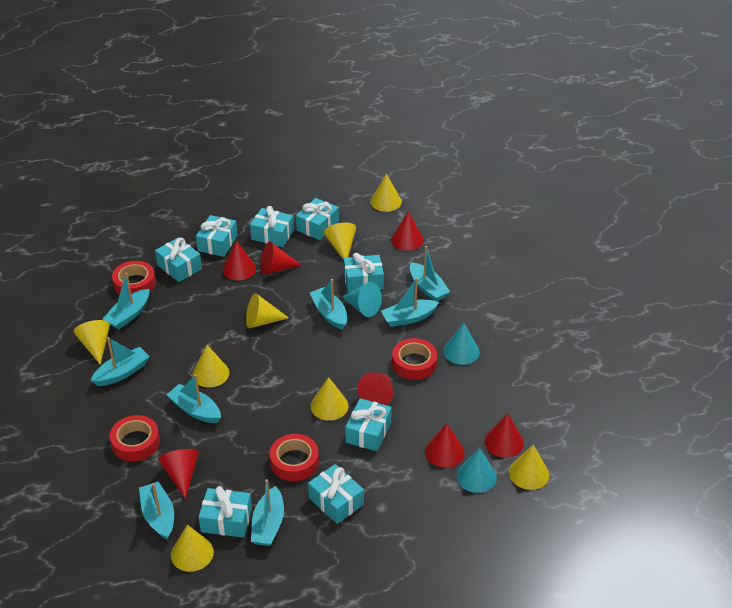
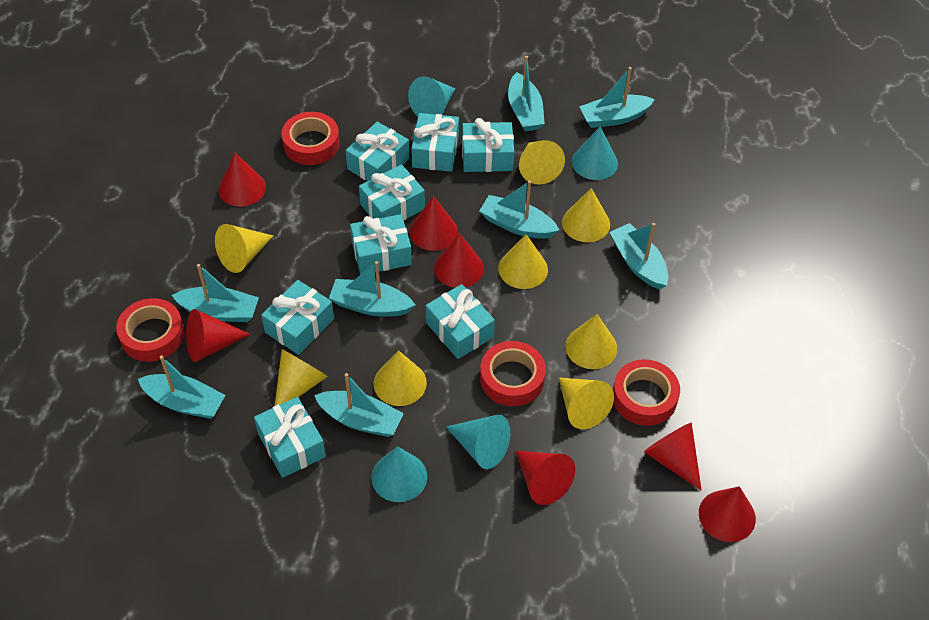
turquoise cone: 3 -> 4

